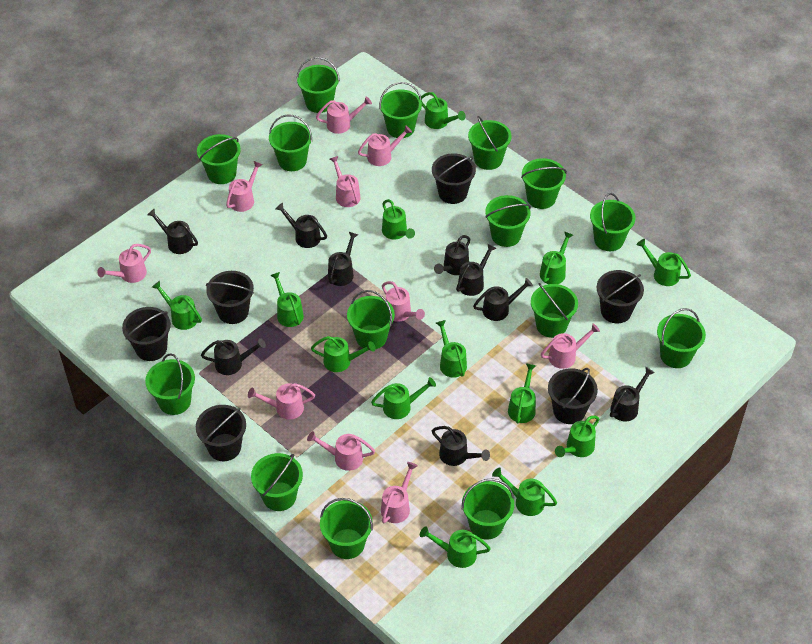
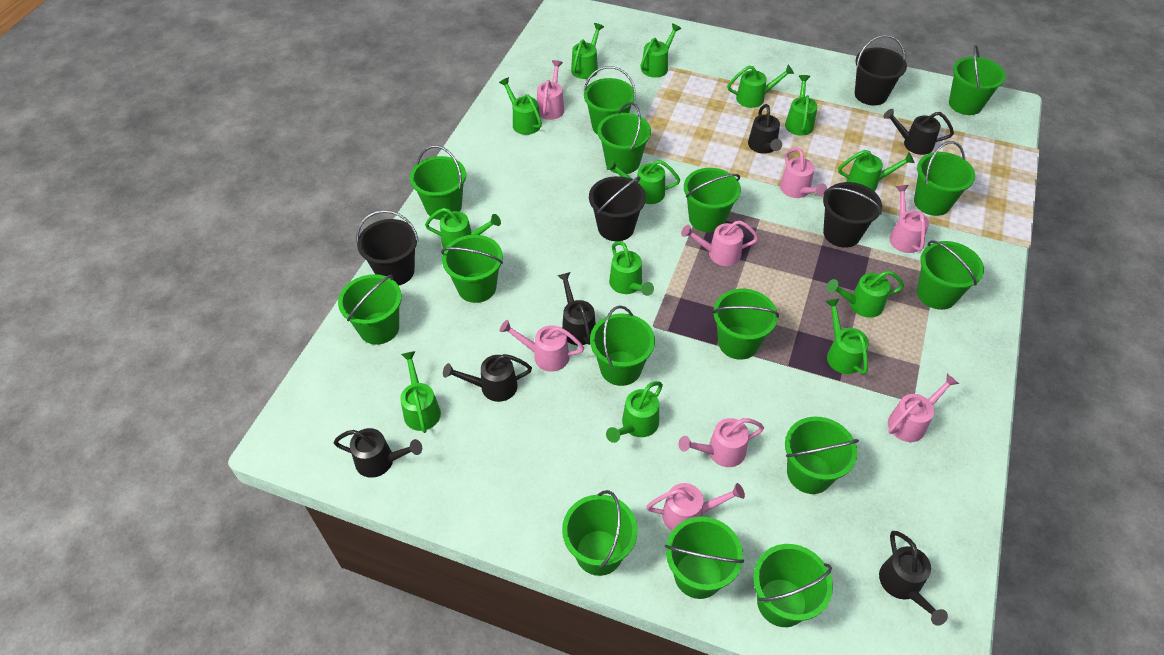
black bucket: 6 -> 4
black watering can: 9 -> 6
pink watering can: 10 -> 8

